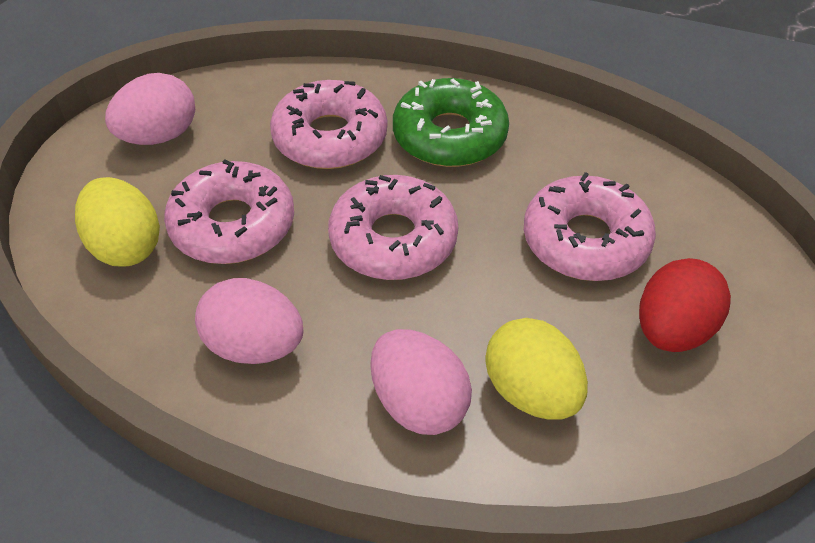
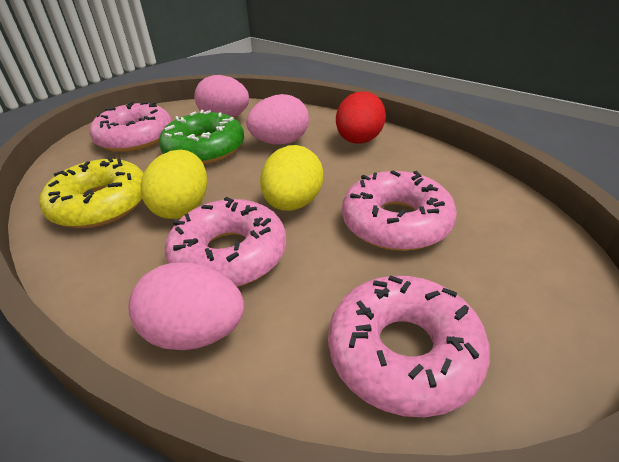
yellow donut: 0 -> 1

